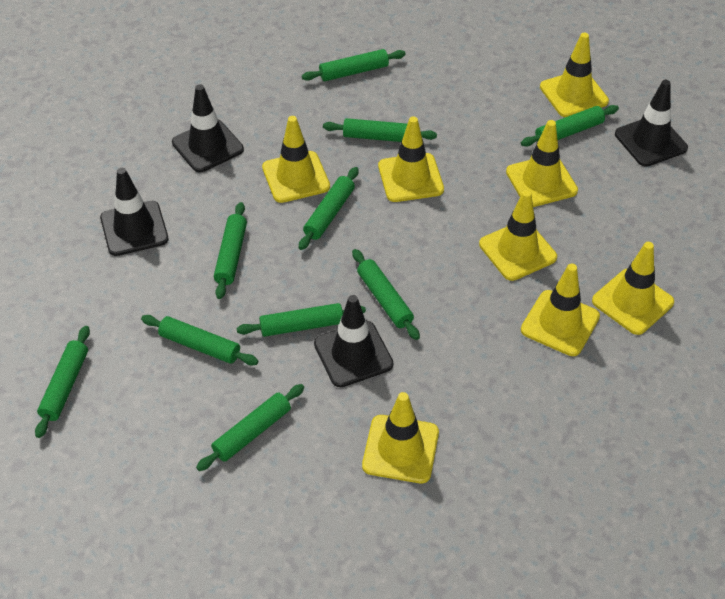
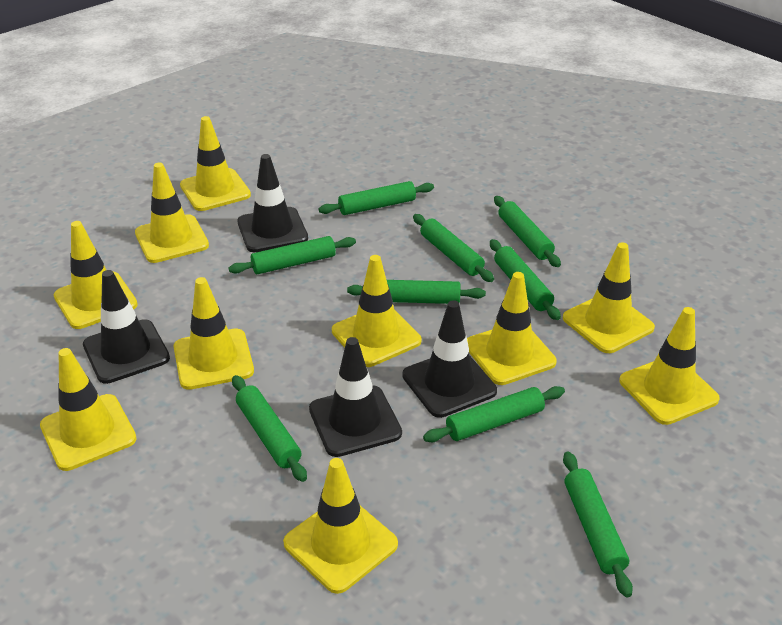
green rolling pin: 10 -> 9
yellow traffic cone: 8 -> 10

